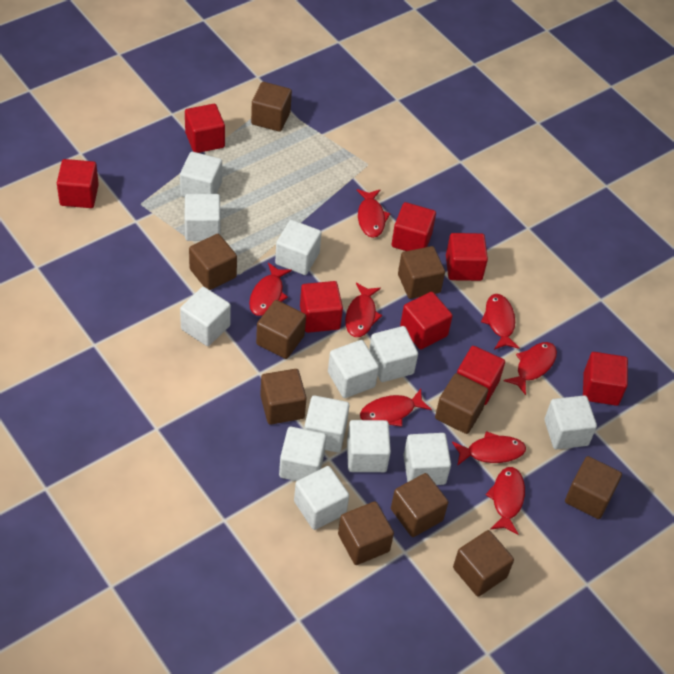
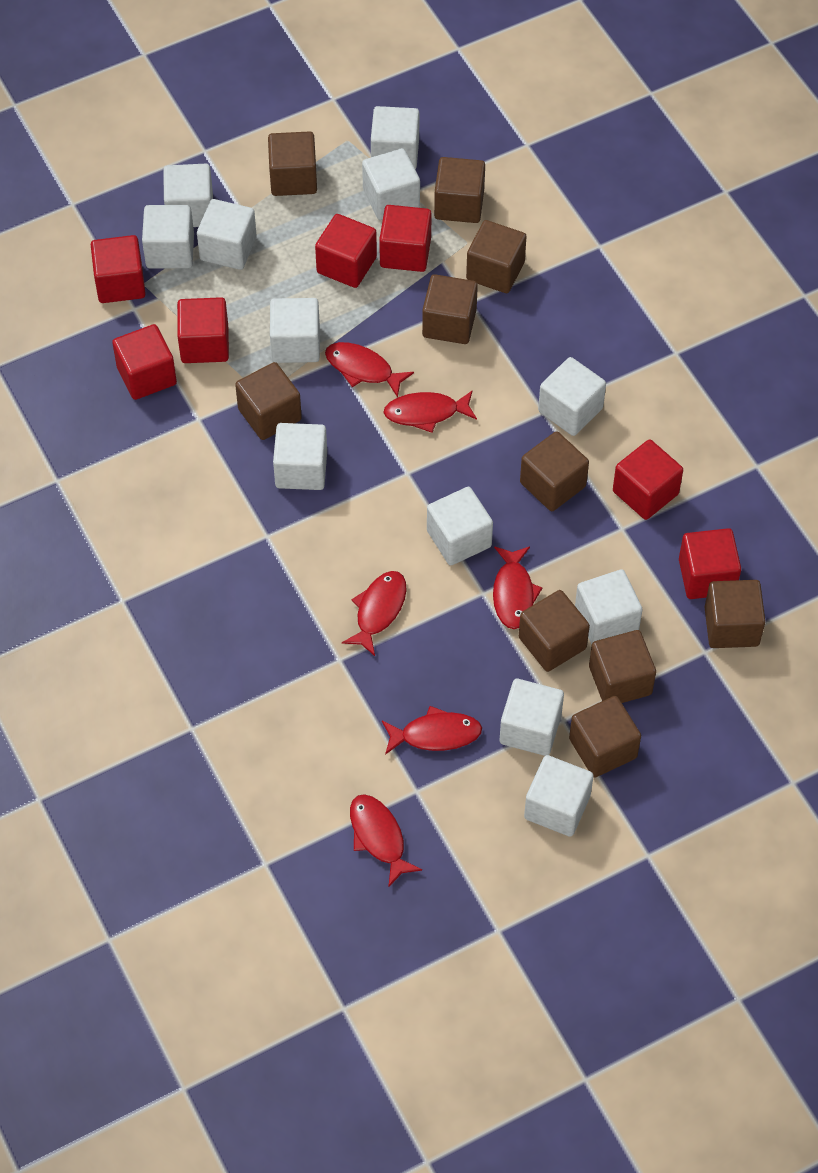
red cube: 8 -> 7
red fish: 8 -> 6

